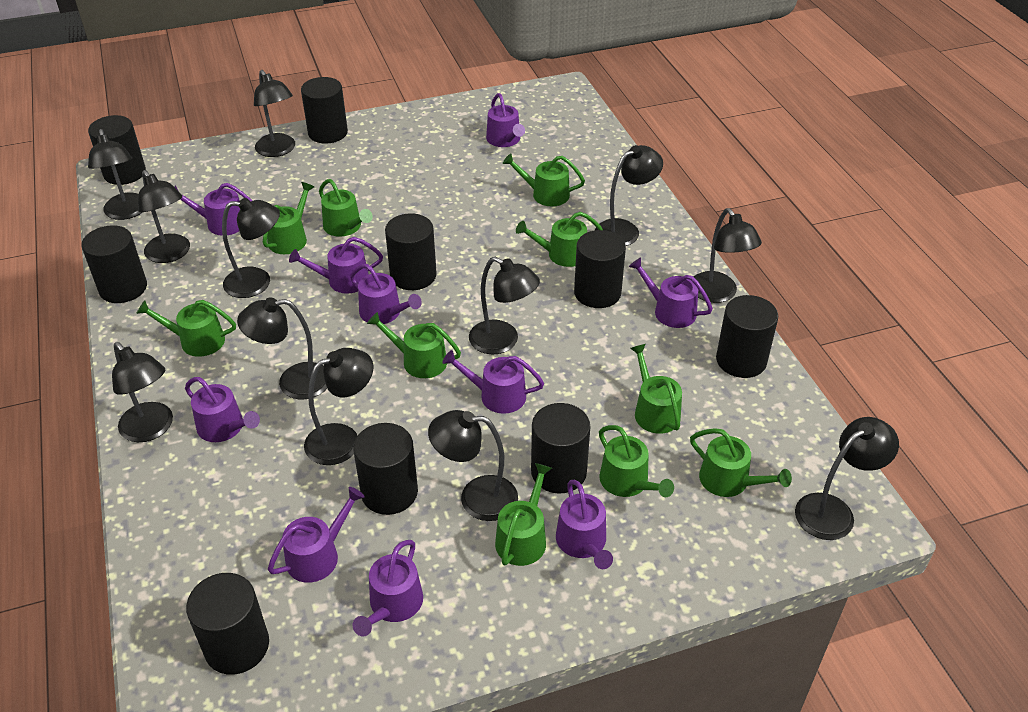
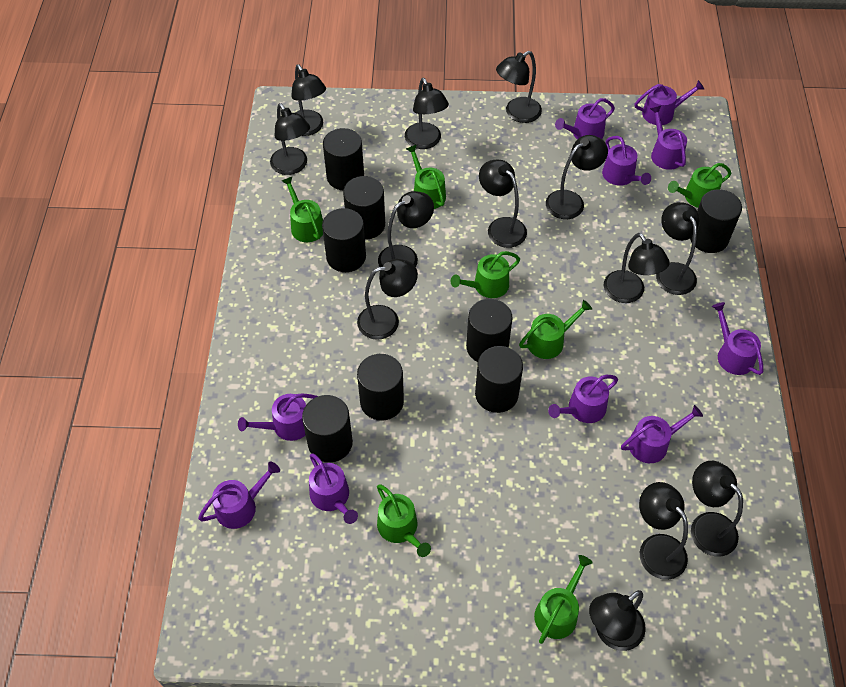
black cylinder: 9 -> 8
black lamp: 12 -> 13
green watering can: 10 -> 7

